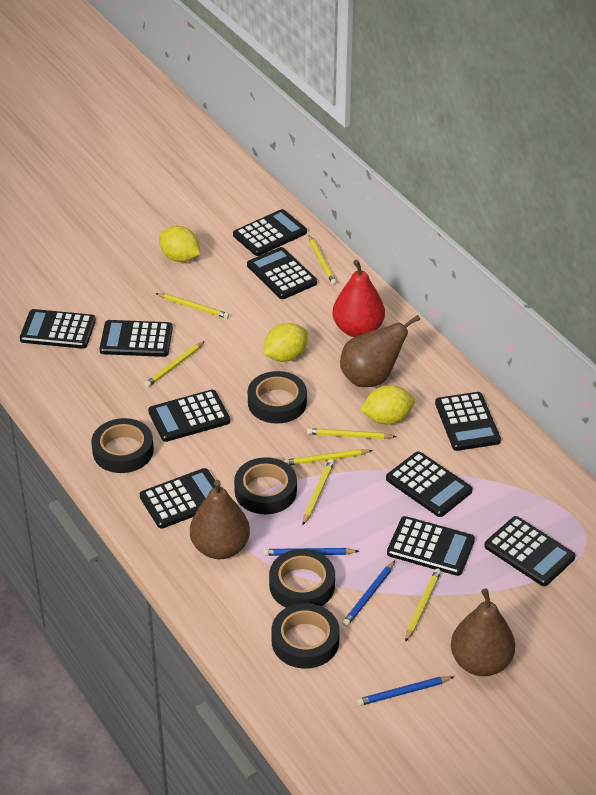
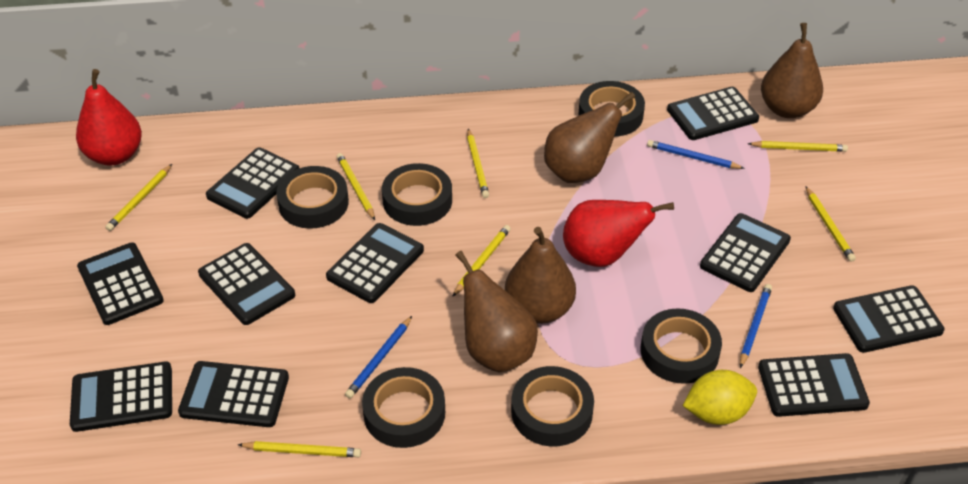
black tape: 5 -> 6
brown pear: 3 -> 4
red pear: 1 -> 2
yellow lemon: 3 -> 1

